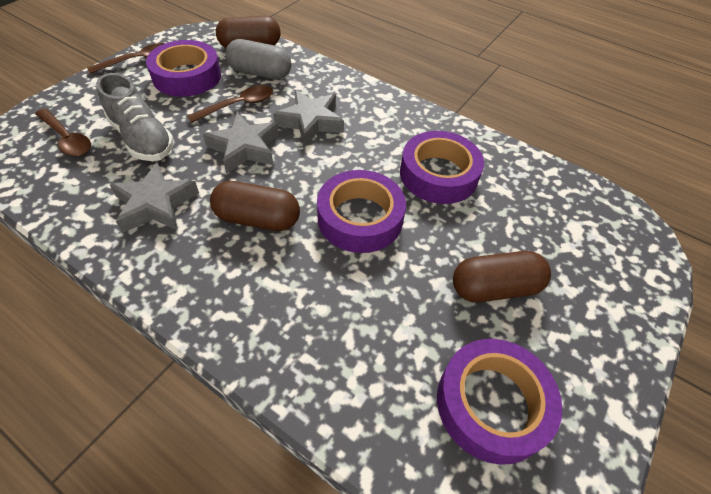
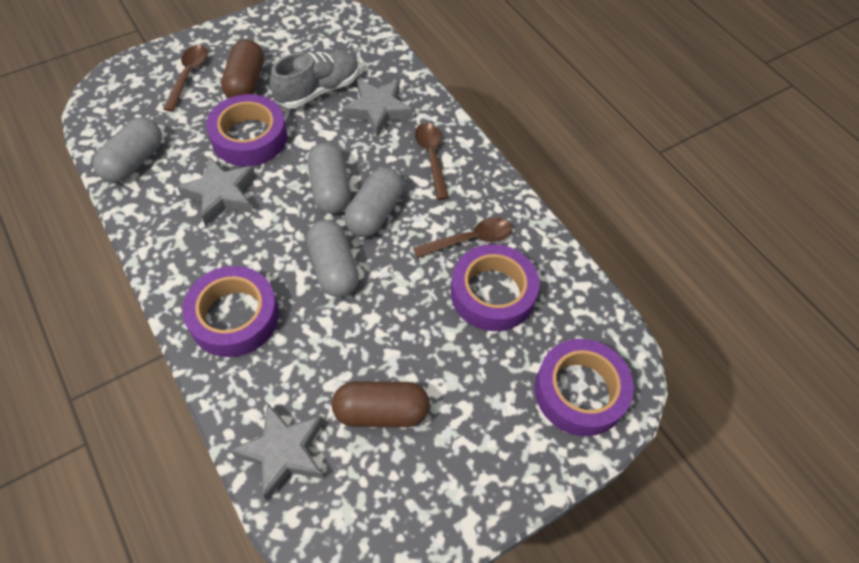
brown capsule: 3 -> 2
grey capsule: 1 -> 4

